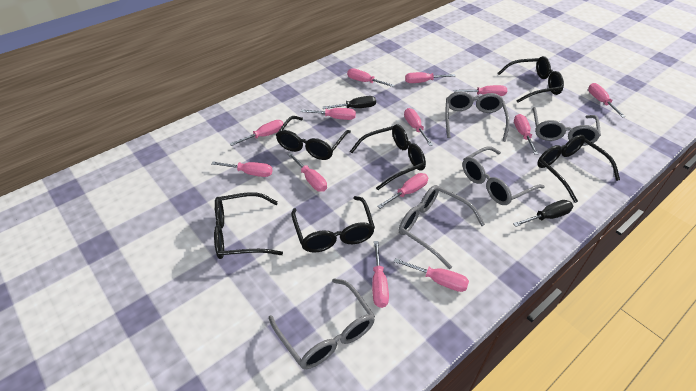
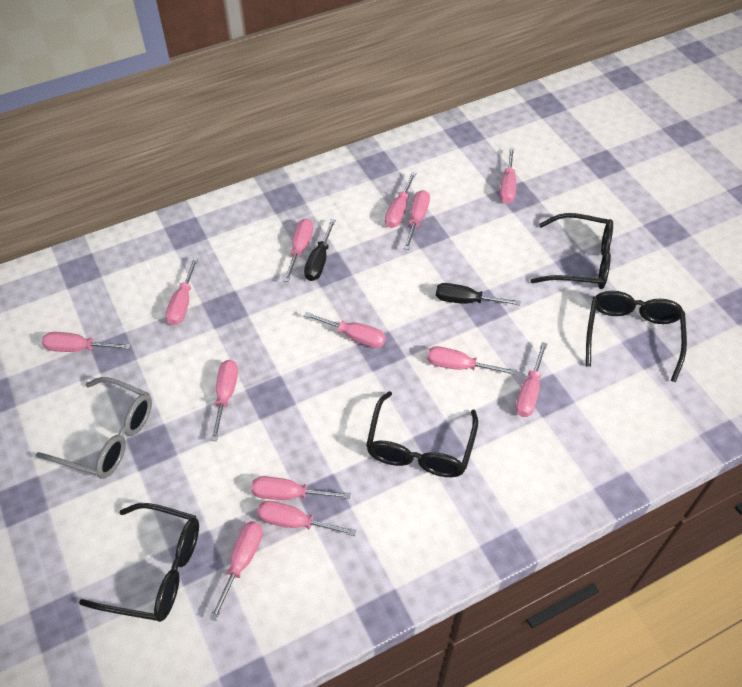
black glasses: 6 -> 4
grey glasses: 5 -> 1

